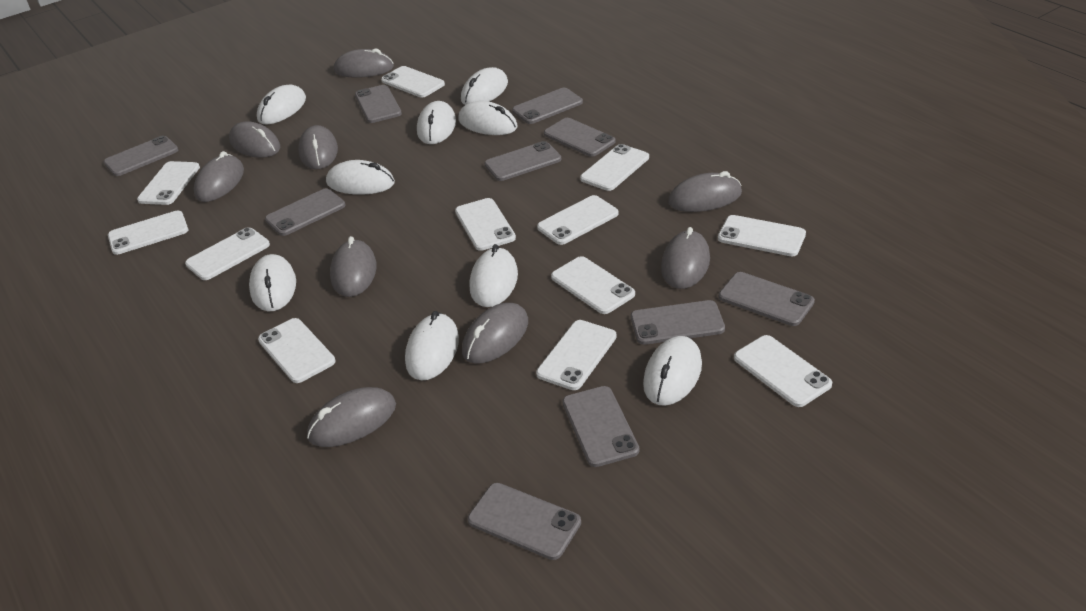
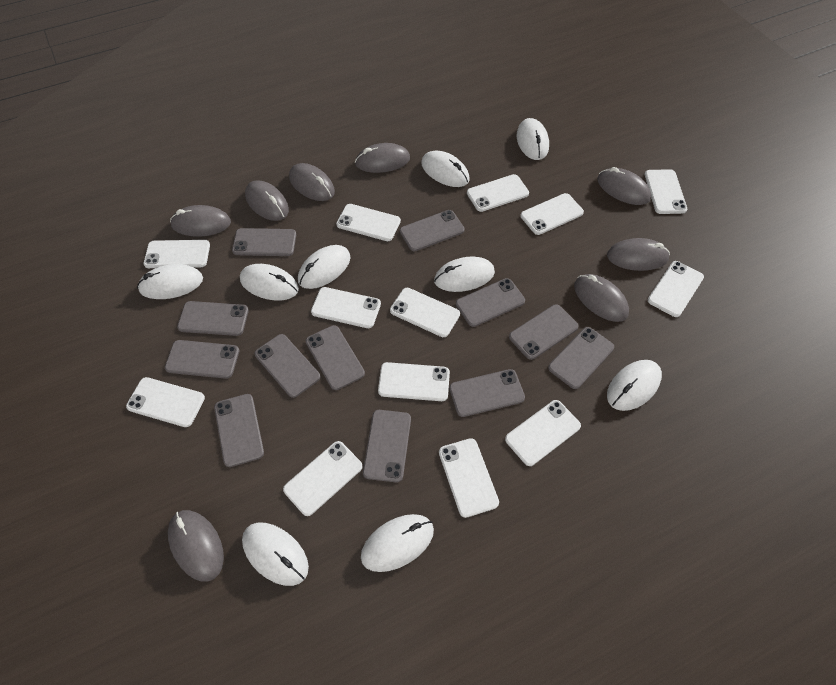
grey mouse: 9 -> 8
grey phone: 10 -> 12
white phone: 12 -> 13

